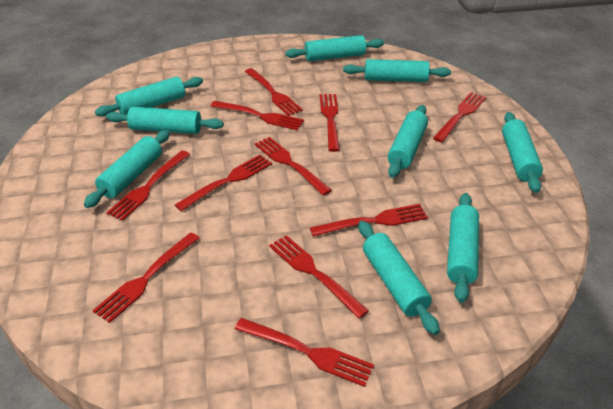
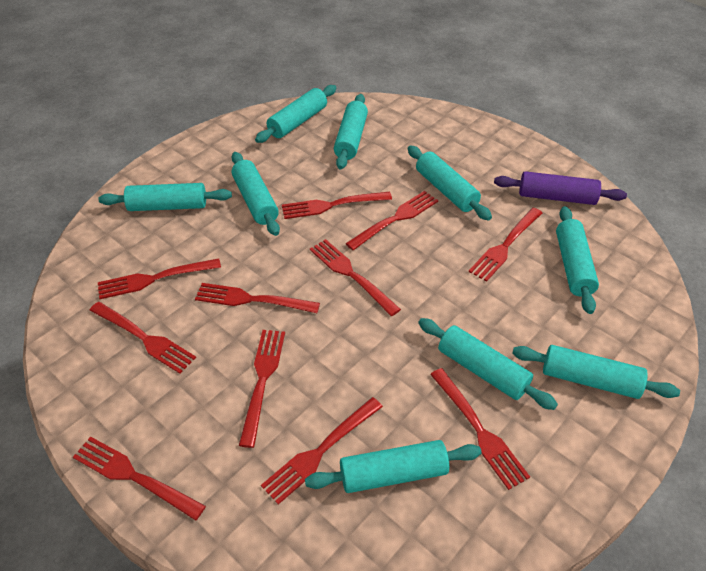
purple rolling pin: 0 -> 1

